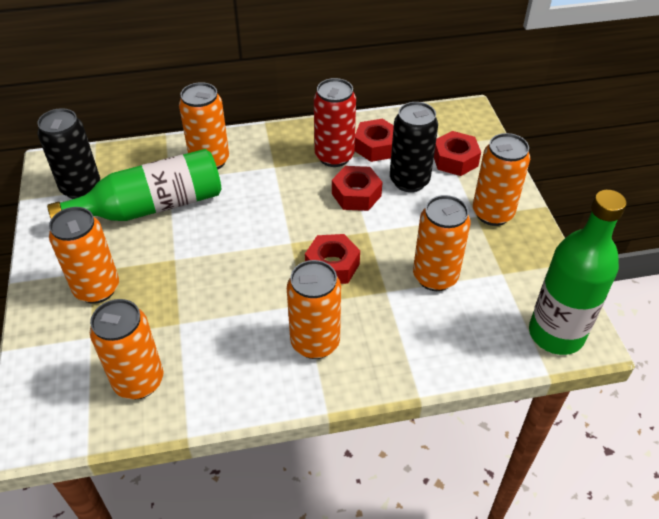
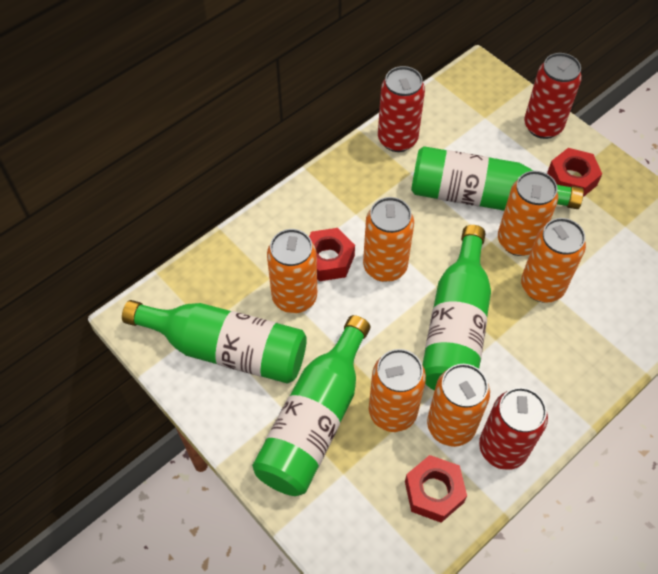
black can: 2 -> 0
green bottle: 2 -> 4
red can: 1 -> 3
red nut: 4 -> 3

